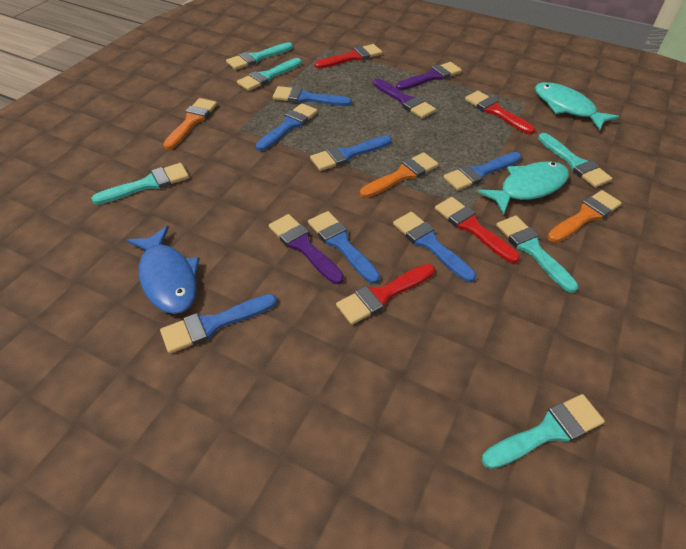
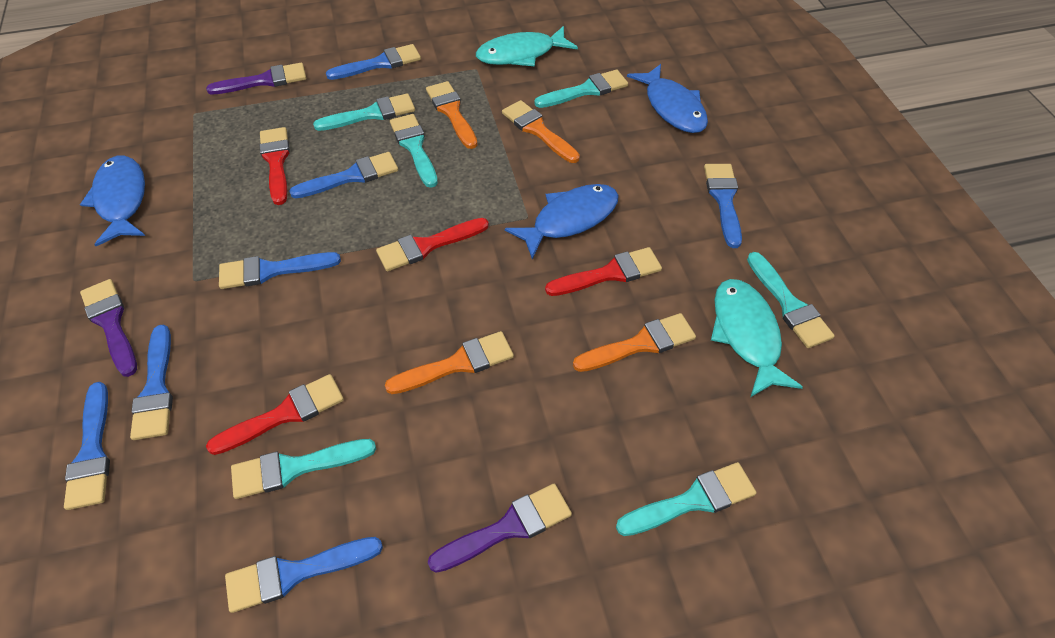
blue fish: 1 -> 3
orange brush: 3 -> 4

